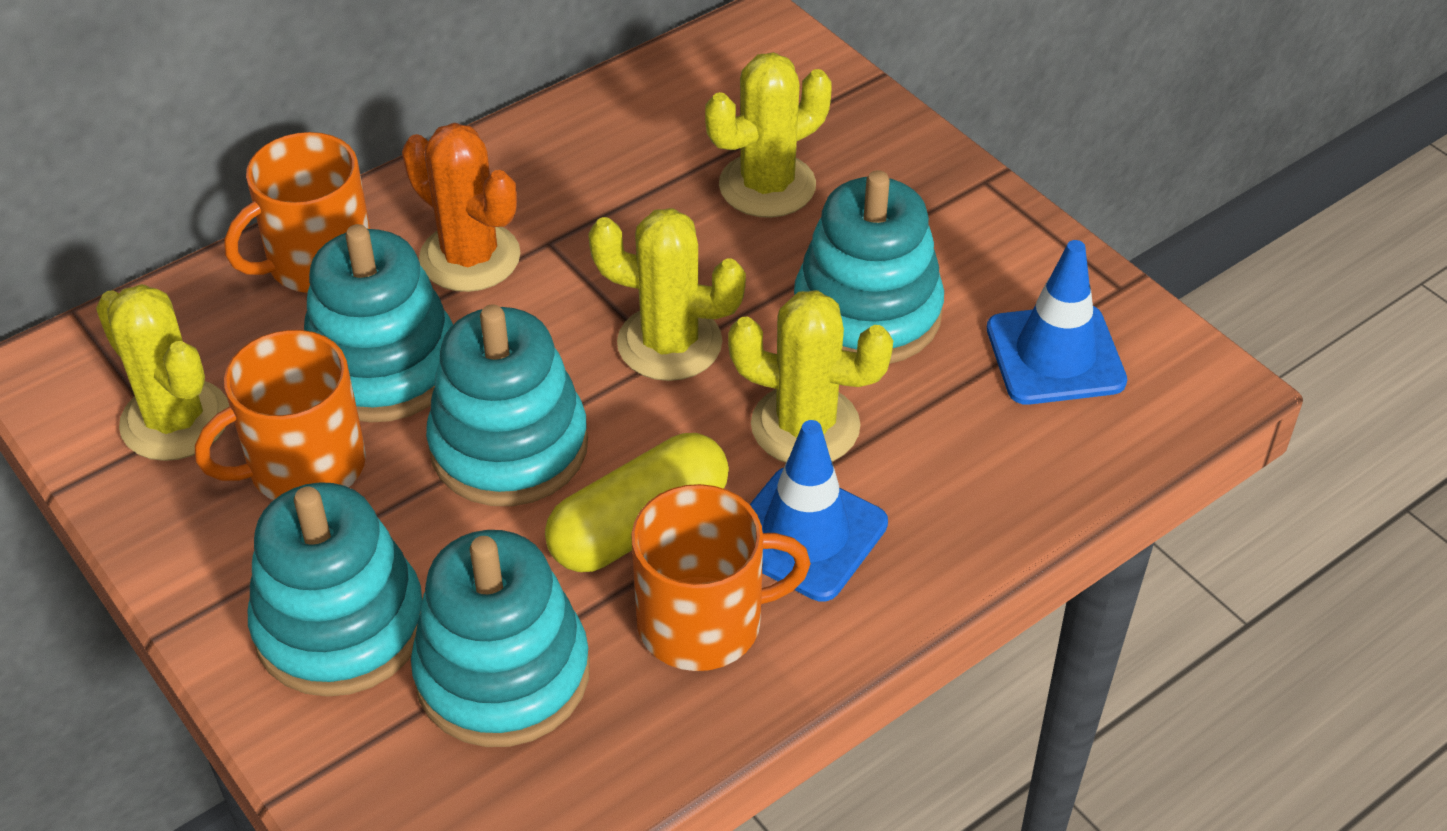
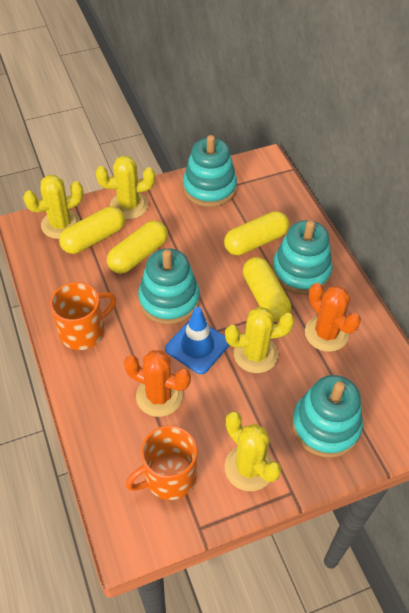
blue traffic cone: 2 -> 1
orange cactus: 1 -> 2
orange mug: 3 -> 2
turquoise stacking toy: 5 -> 4
yellow capsule: 1 -> 4

